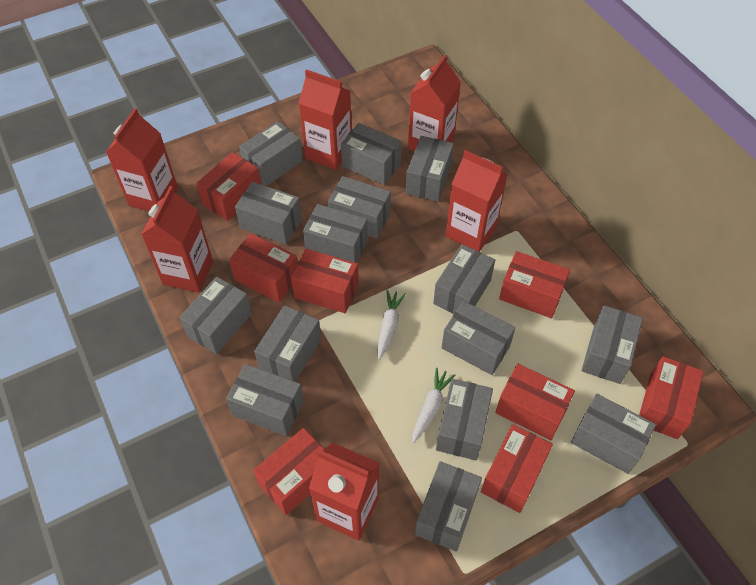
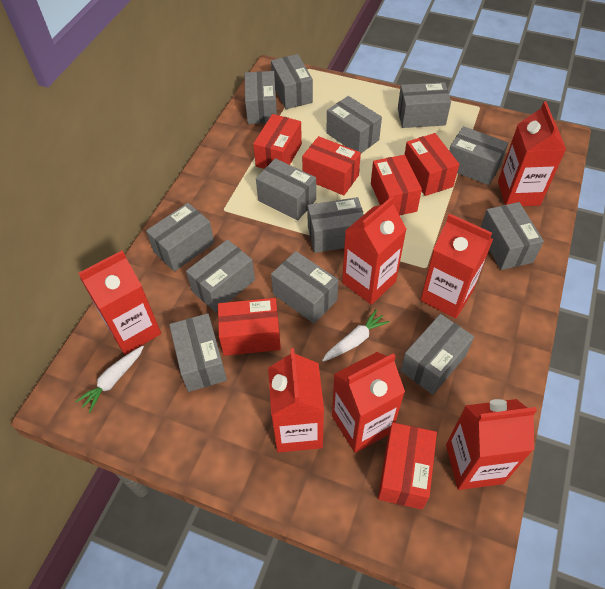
grey box: 15 -> 13
red box: 8 -> 6
red carton: 6 -> 7

